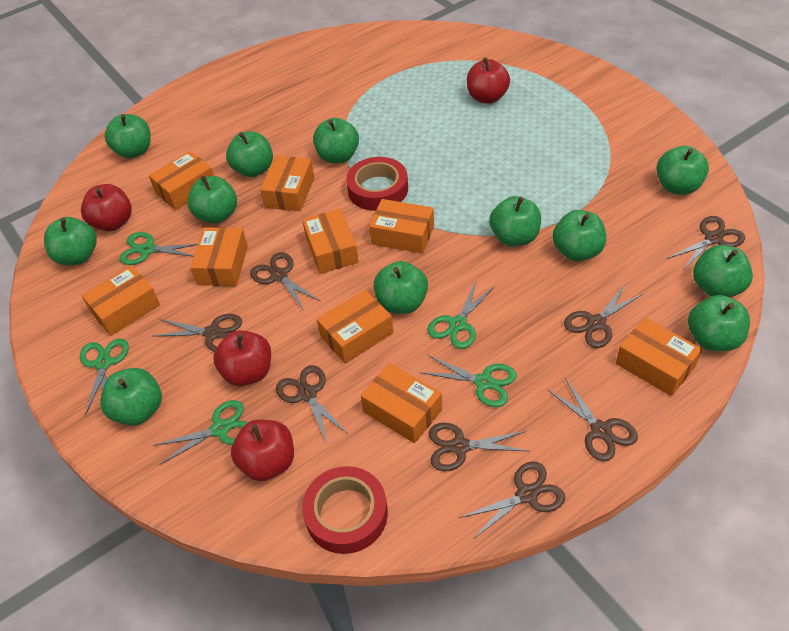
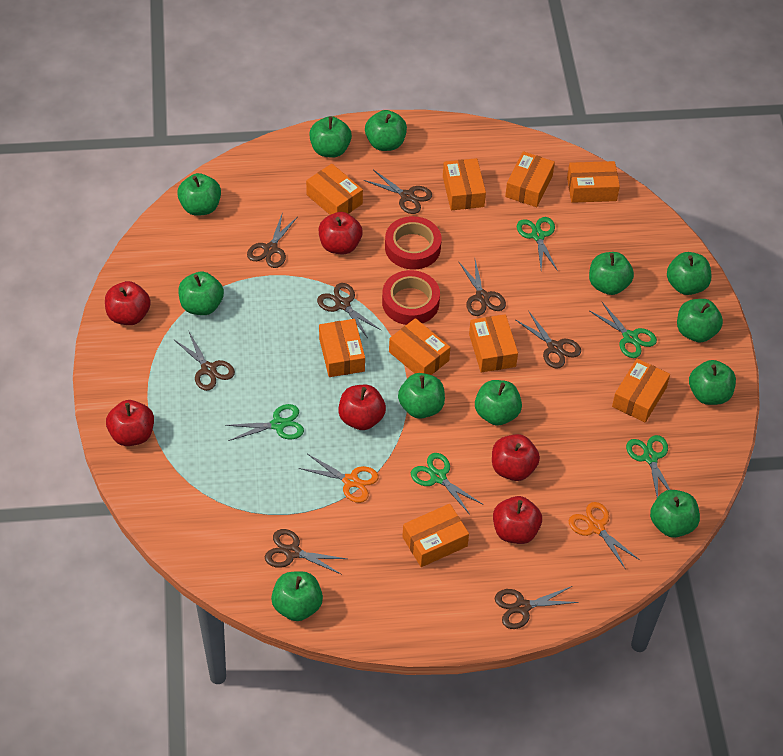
orange scissors: 0 -> 2
red apple: 4 -> 6

